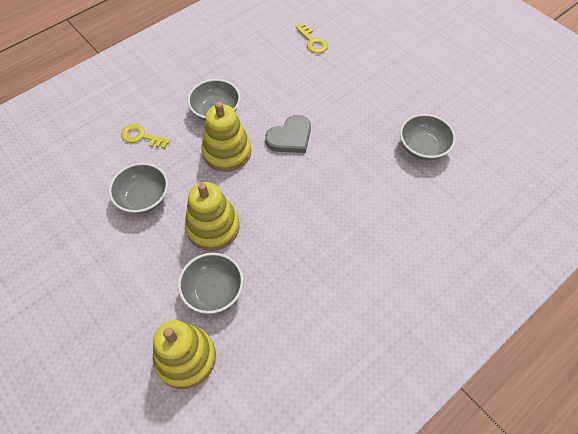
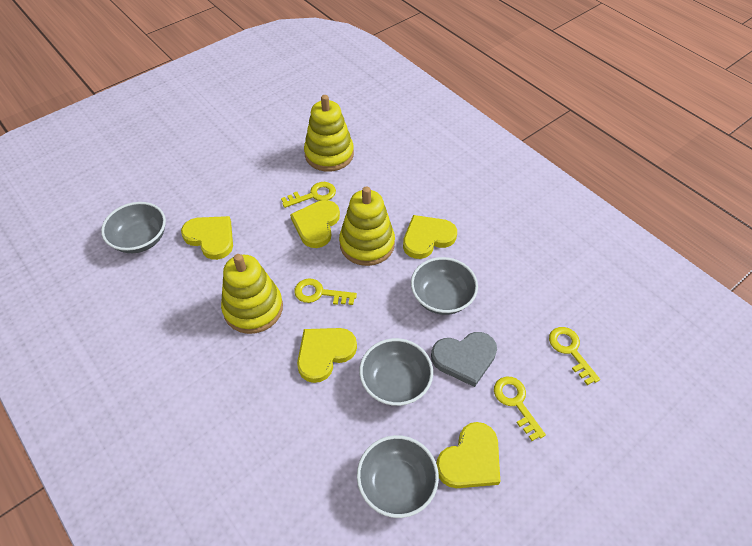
yellow heart: 0 -> 5
yellow key: 2 -> 4

